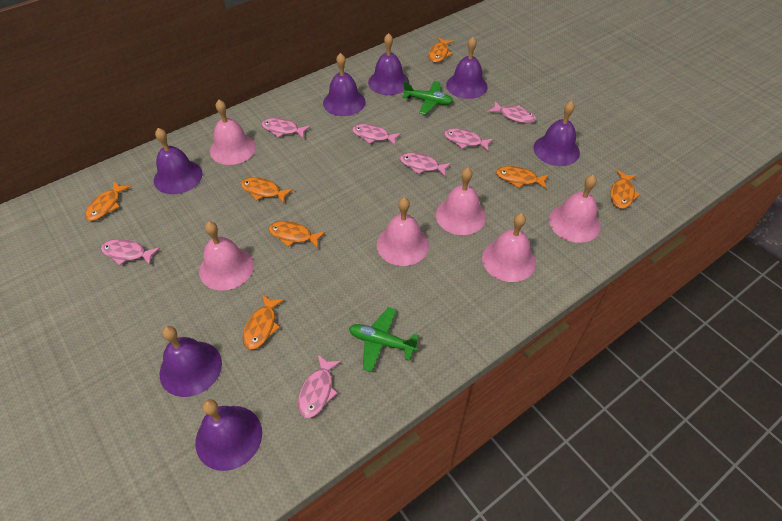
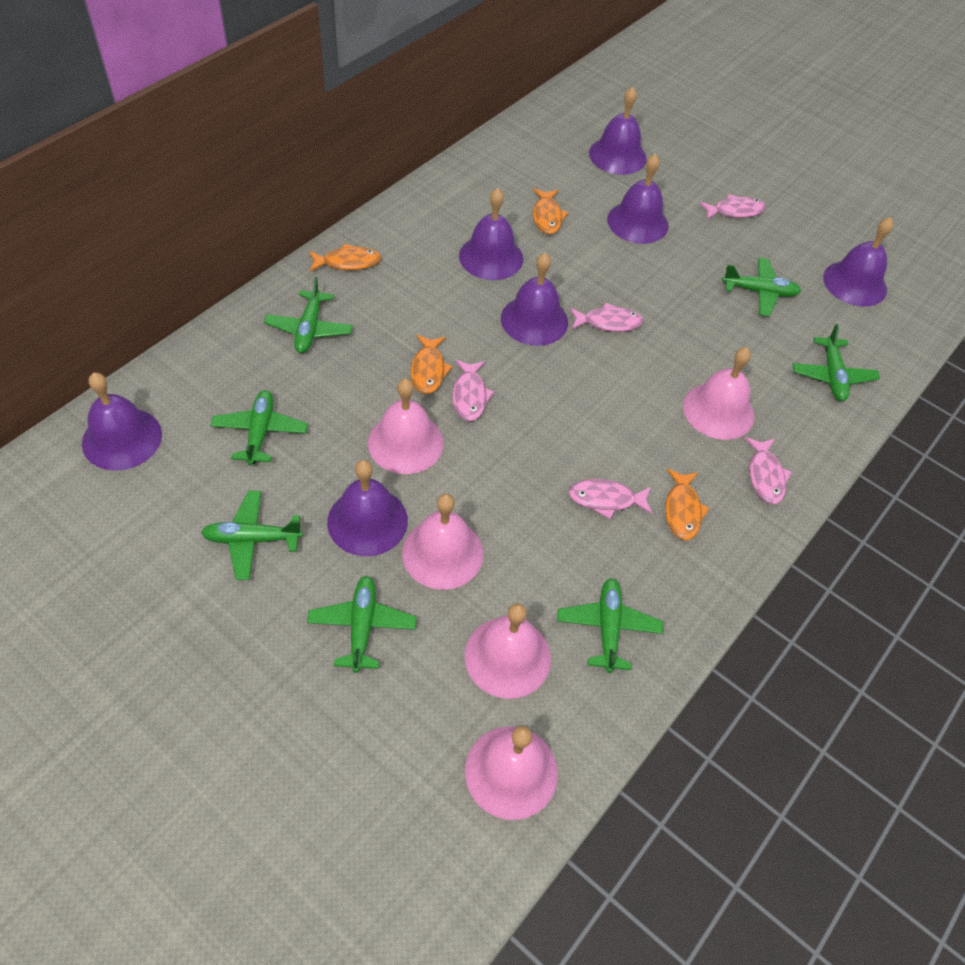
green plane: 2 -> 7
orange fish: 7 -> 4
pink bell: 6 -> 5
pink fish: 7 -> 5

